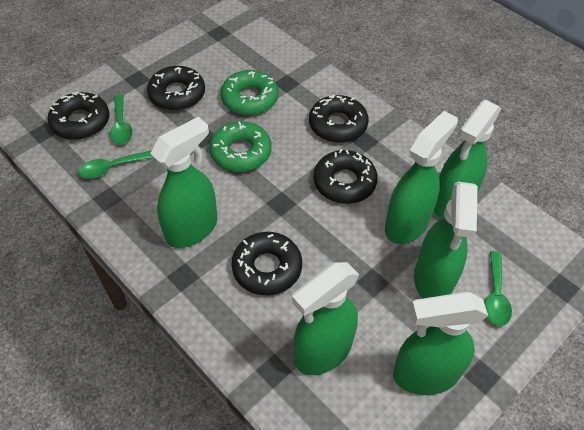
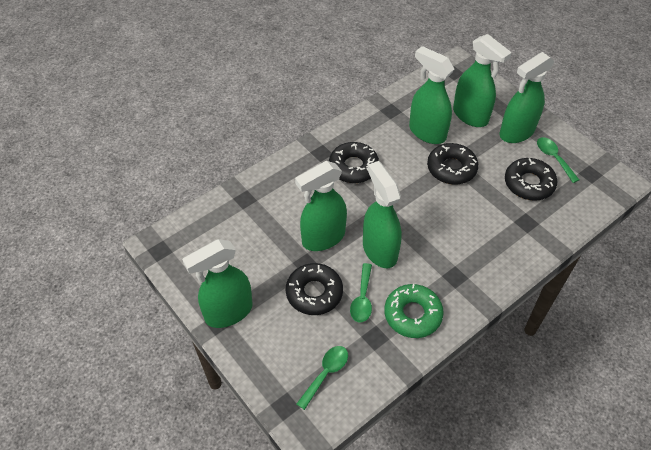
black donut: 5 -> 4
green donut: 2 -> 1

